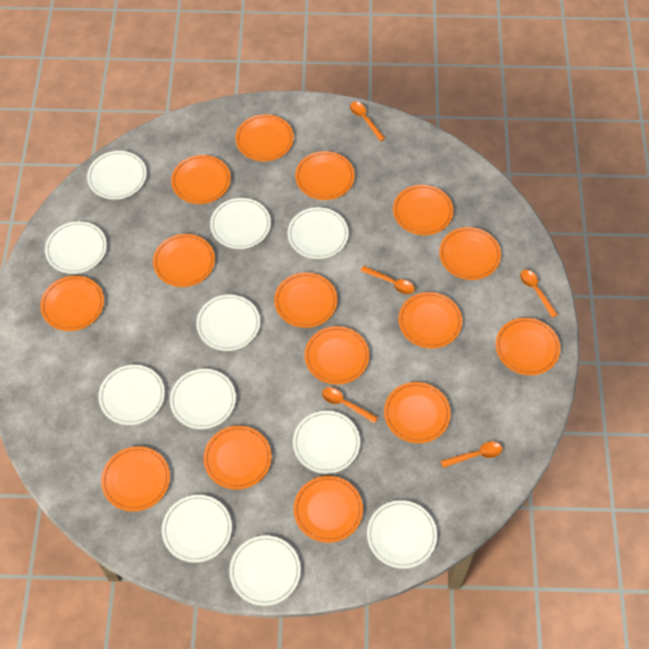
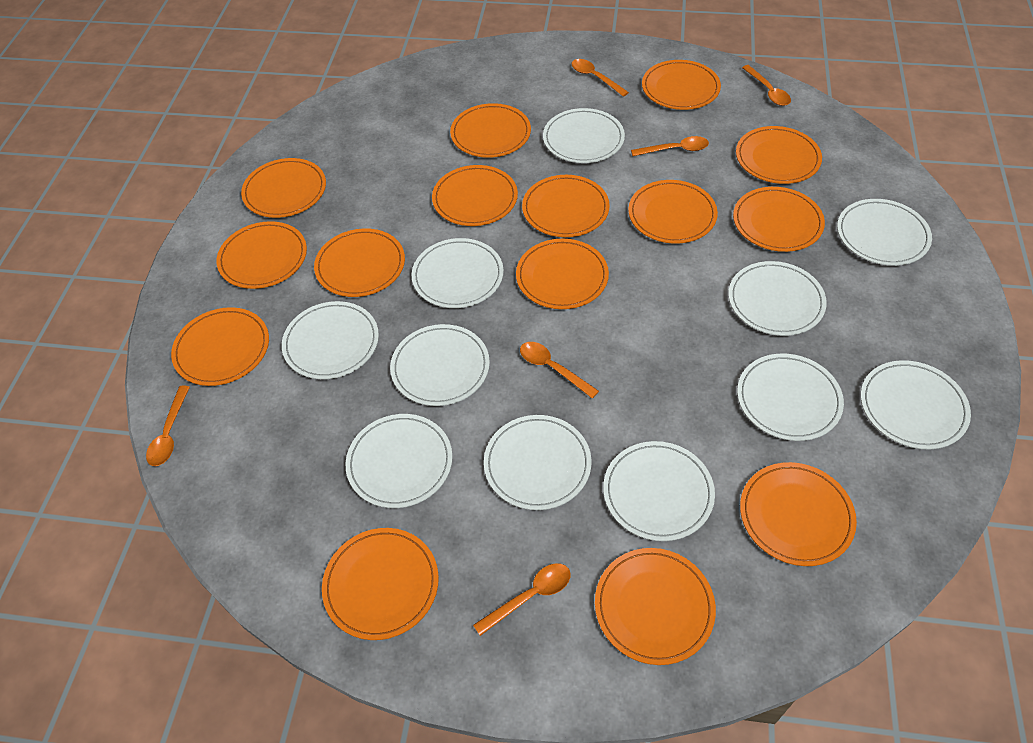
orange spoon: 5 -> 6

